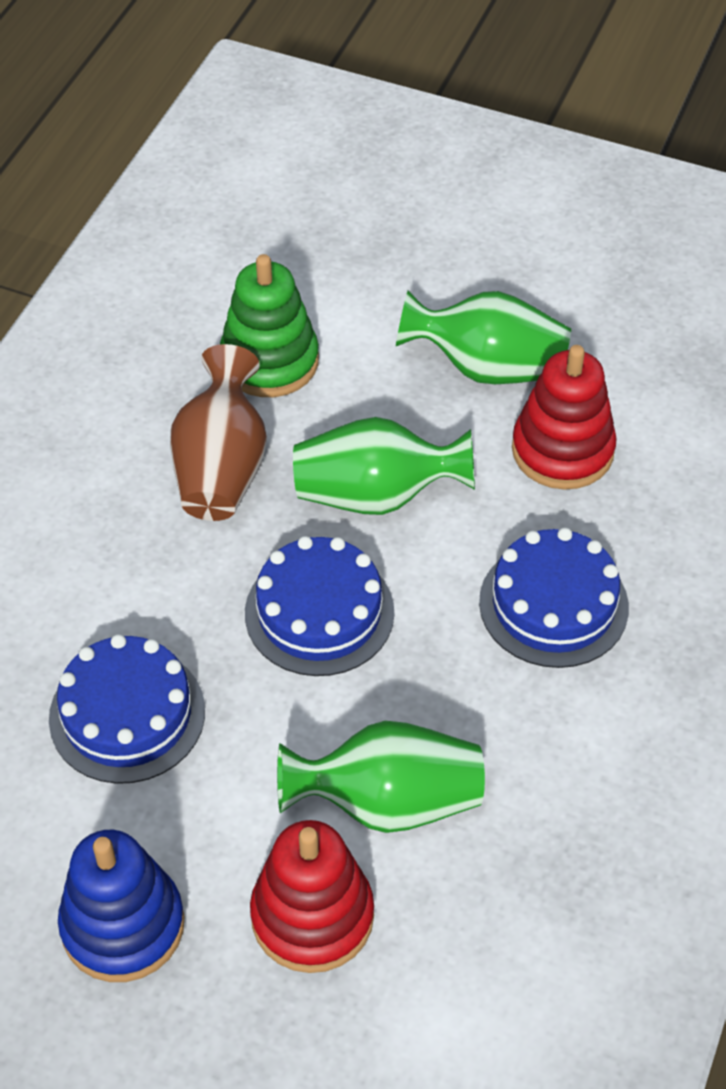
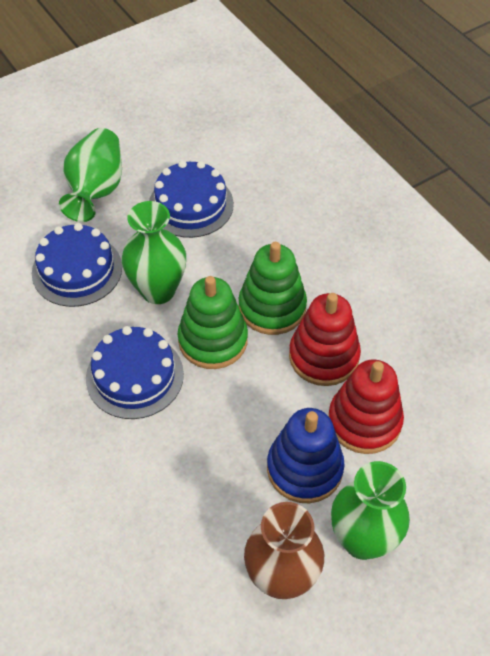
green stacking toy: 1 -> 2

